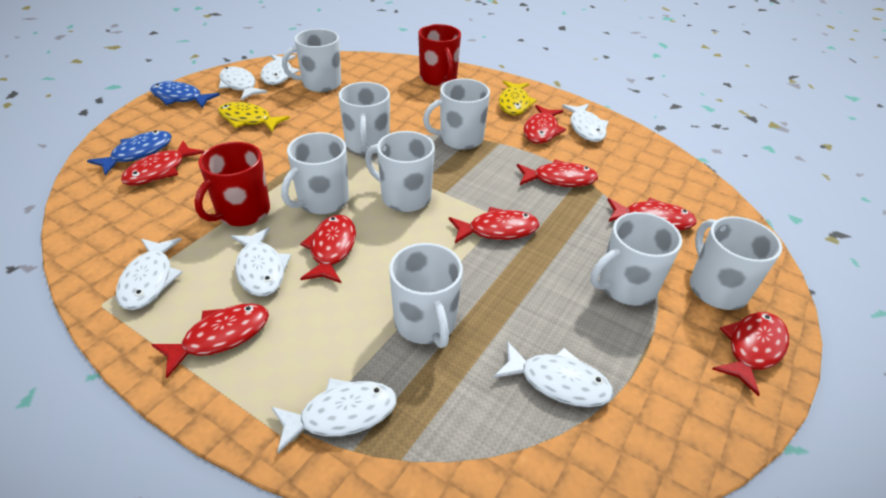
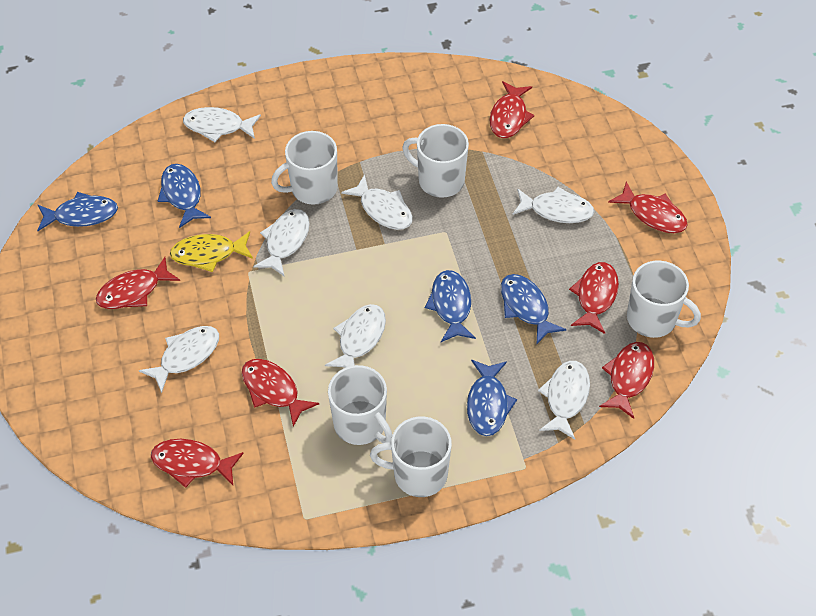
blue fish: 2 -> 5
red fish: 8 -> 7
red mug: 2 -> 0
white mug: 8 -> 5
yellow fish: 2 -> 1

